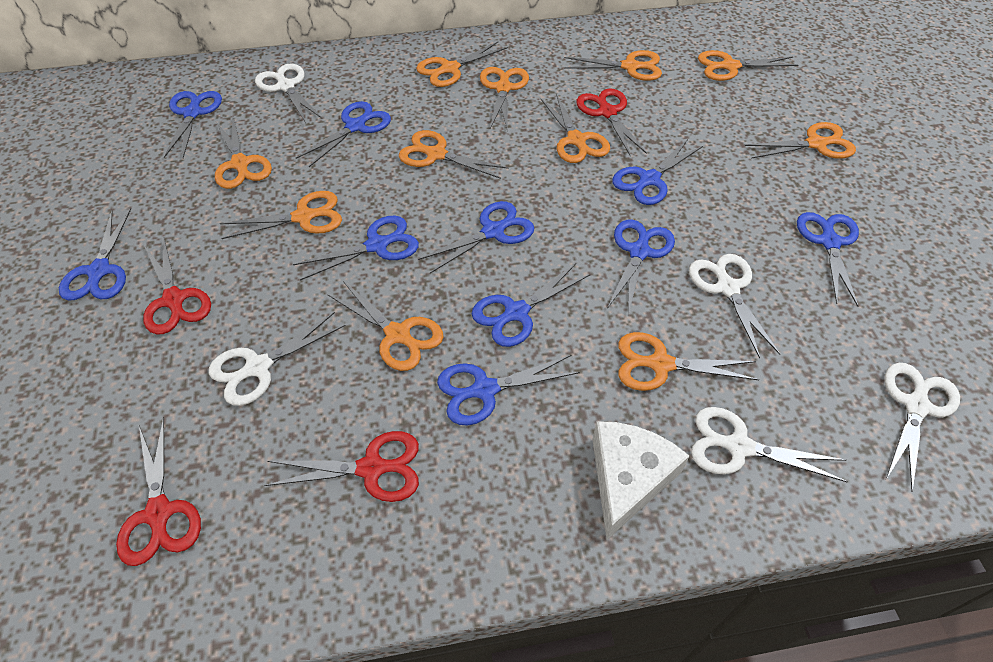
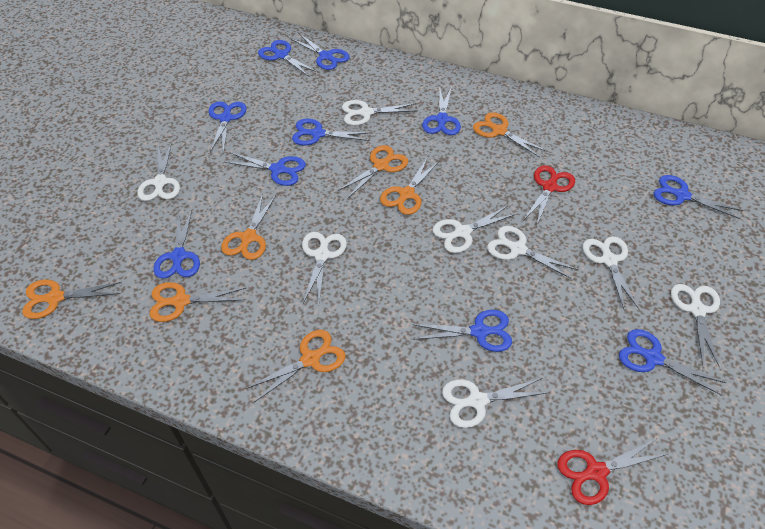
orange scissors: 11 -> 7
red scissors: 4 -> 2
white cheese: 1 -> 0
white scissors: 5 -> 8

